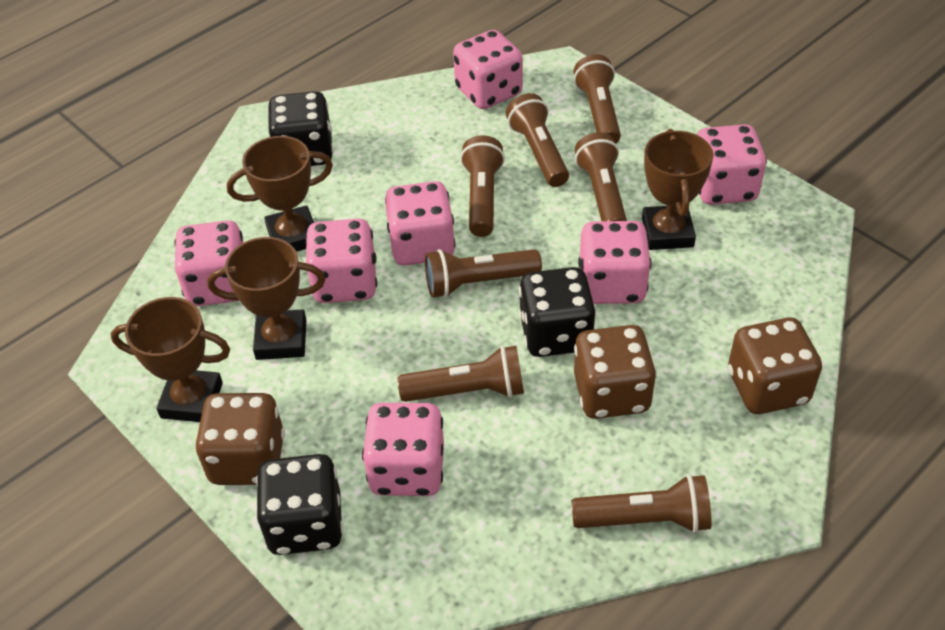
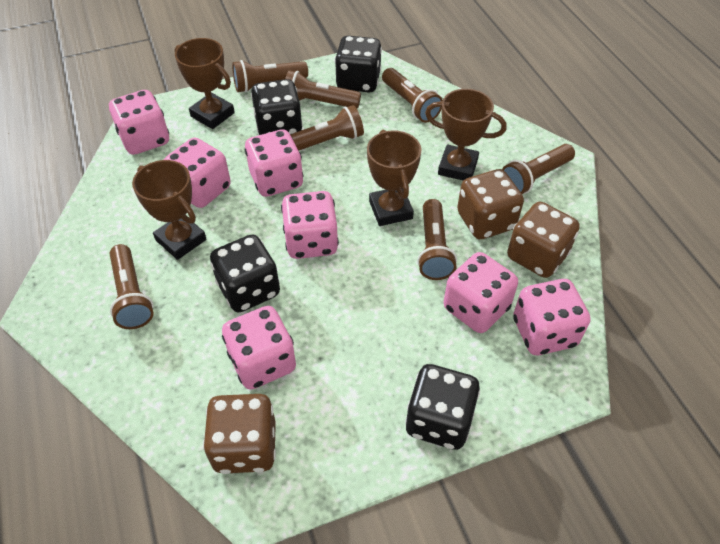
black dice: 3 -> 4

